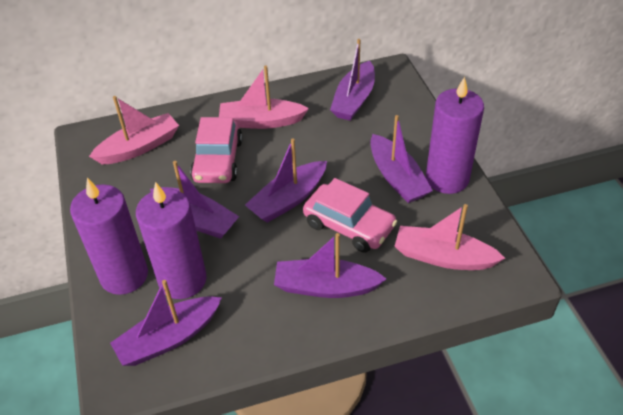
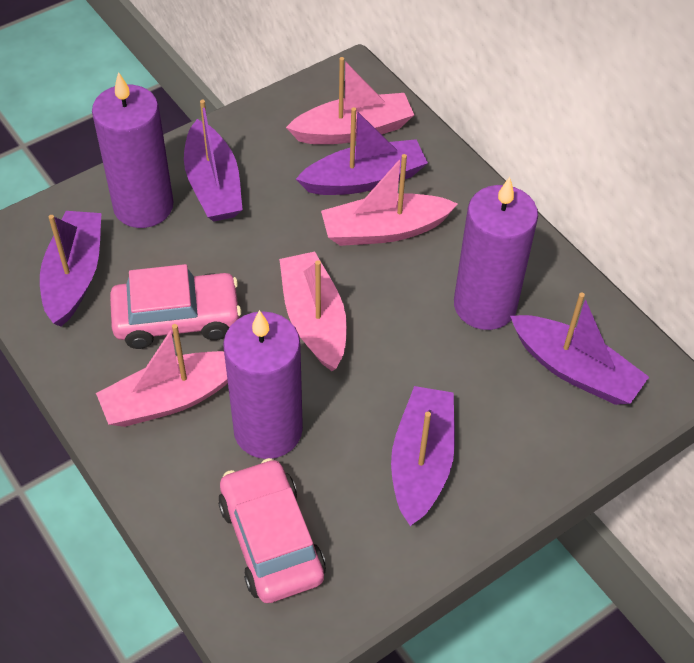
pink boat: 3 -> 4
purple boat: 6 -> 5

